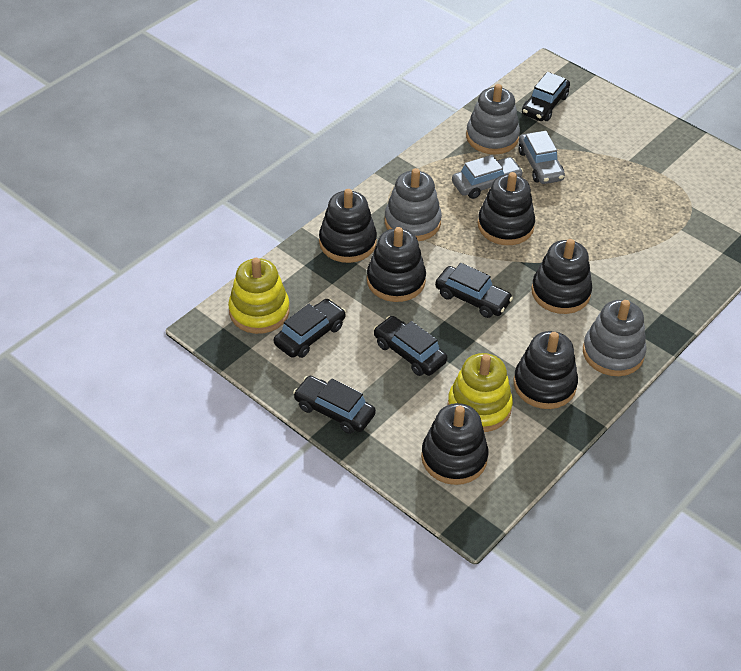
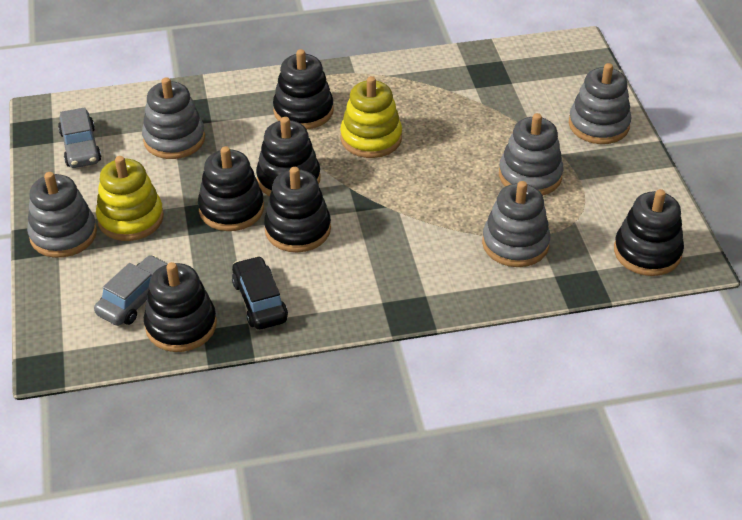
black car: 5 -> 1
grey stacking toy: 3 -> 5

